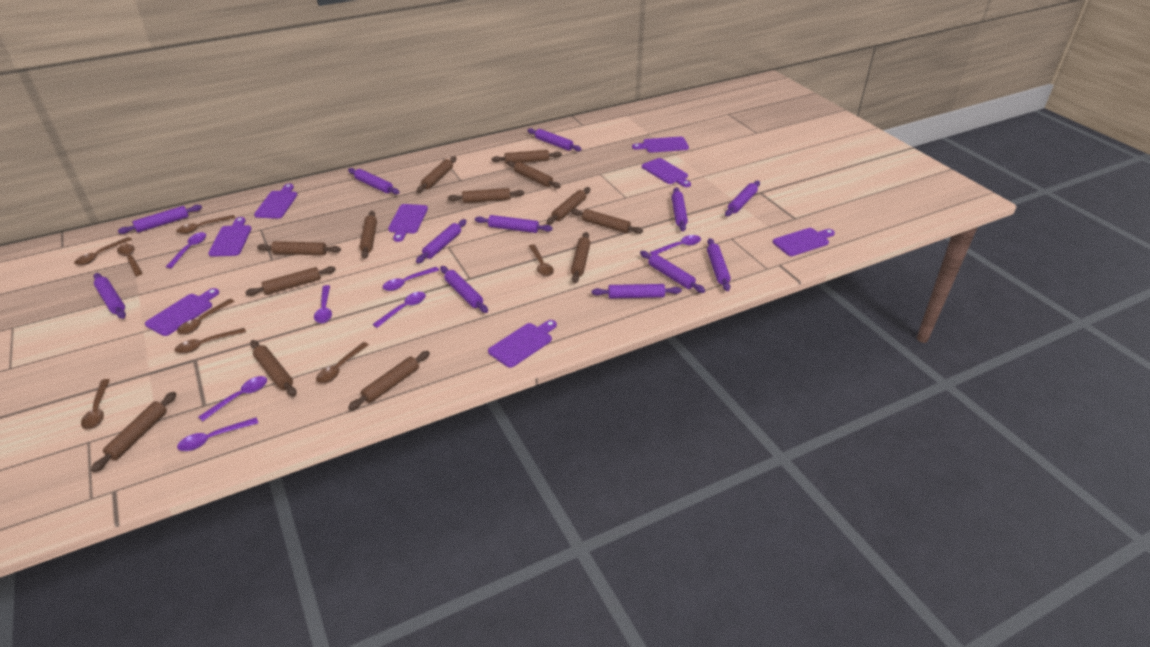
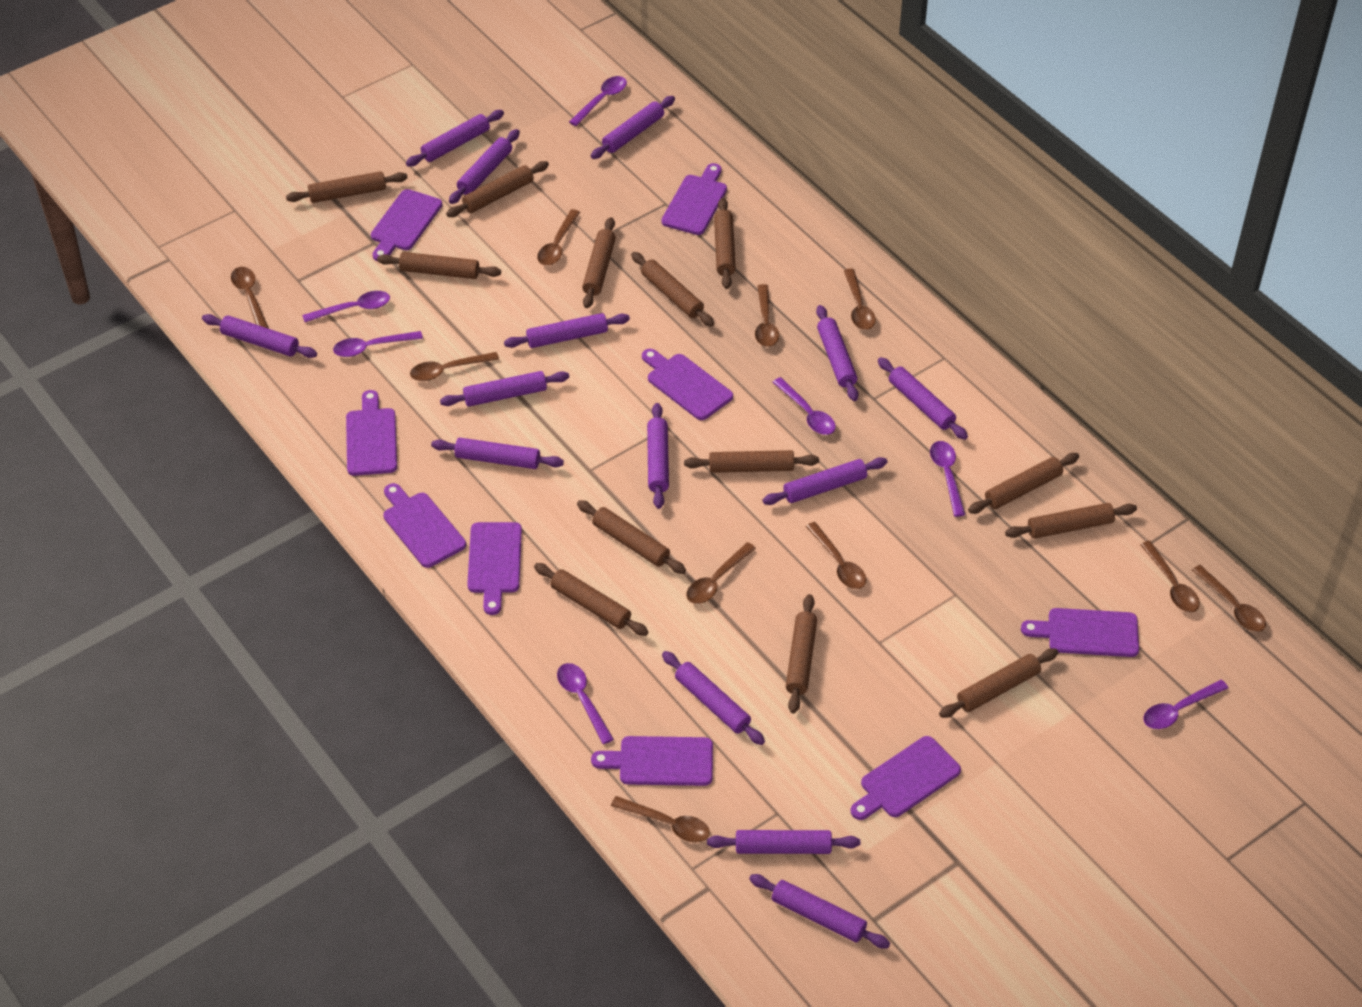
brown spoon: 8 -> 10
purple cutting board: 8 -> 9
purple rolling pin: 12 -> 14

